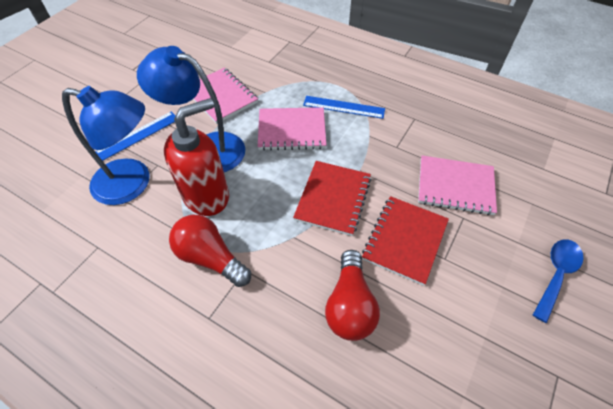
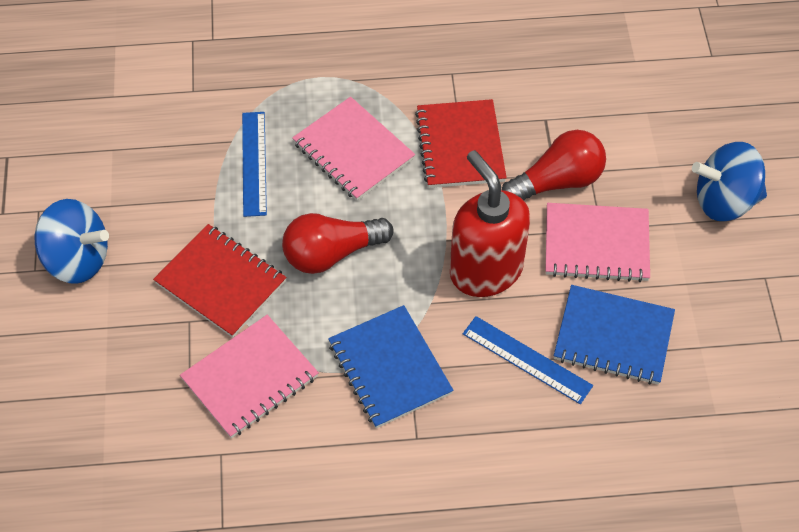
blue lamp: 2 -> 0
blue notebook: 0 -> 2
blue spinning top: 0 -> 2
blue spoon: 1 -> 0

